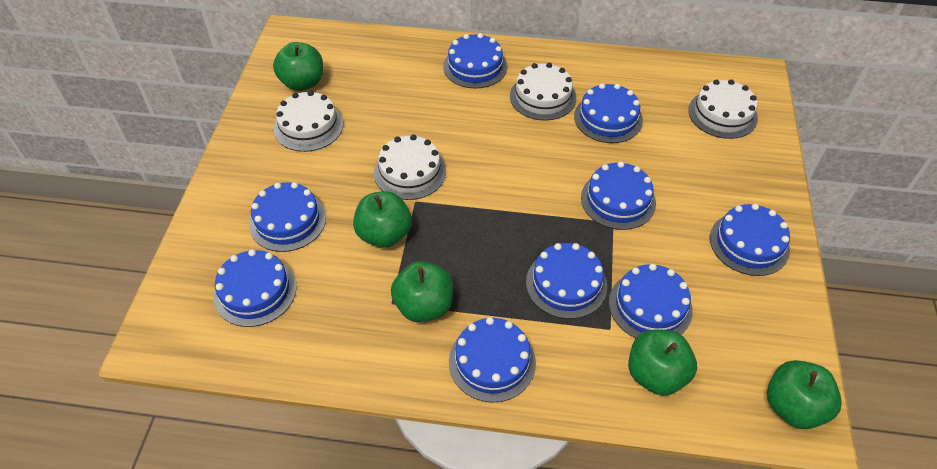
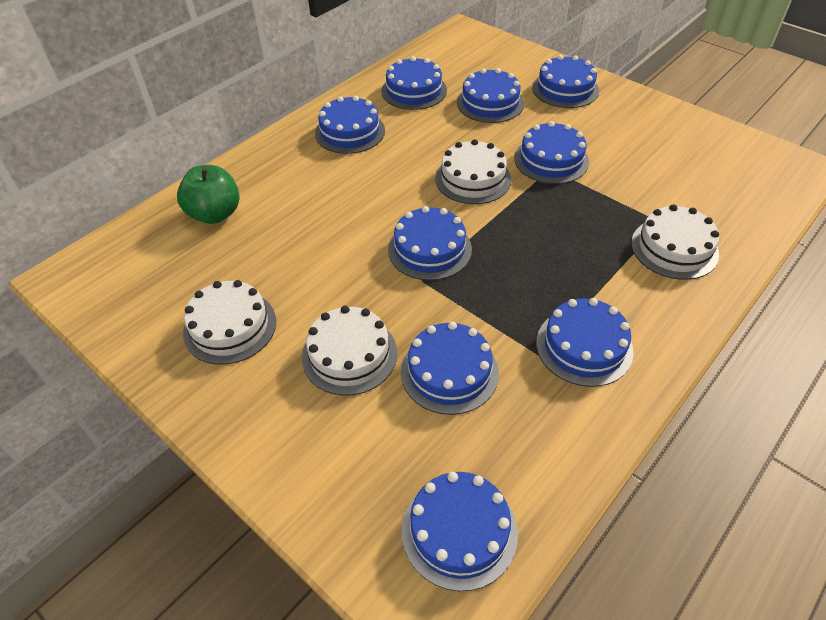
green apple: 5 -> 1

